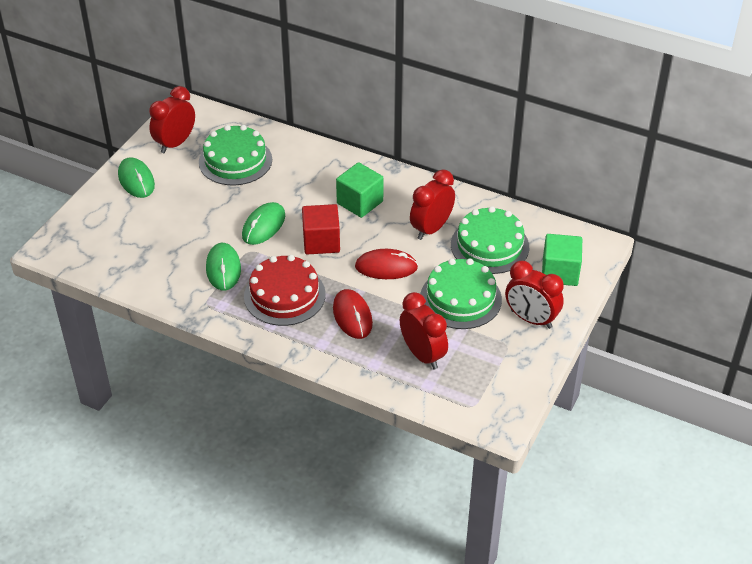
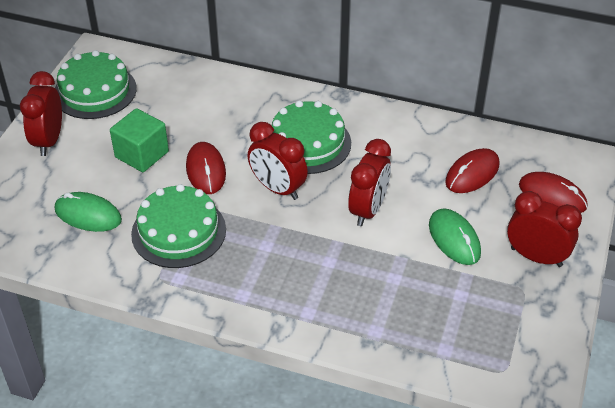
green cube: 2 -> 1
green mouse: 3 -> 2
red cake: 1 -> 0
red cube: 1 -> 0
red mouse: 2 -> 3

